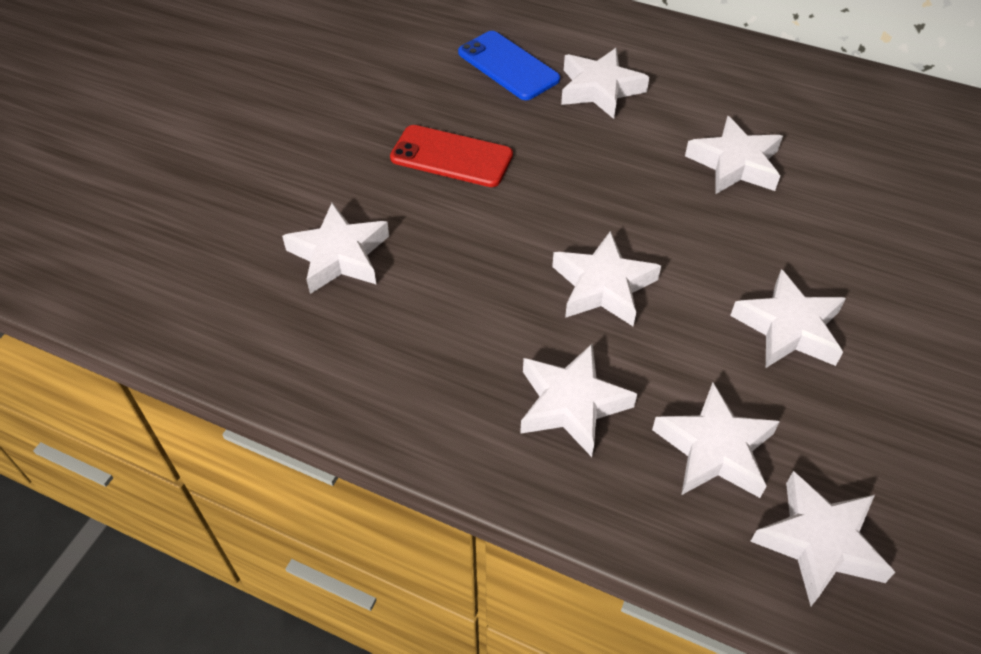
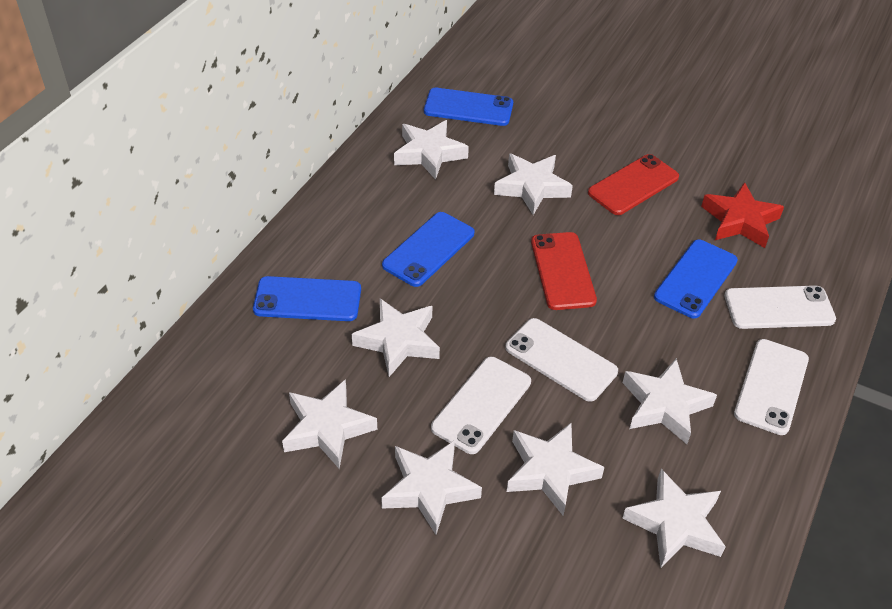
blue phone: 1 -> 4
red phone: 1 -> 2
red star: 0 -> 1
white phone: 0 -> 4

